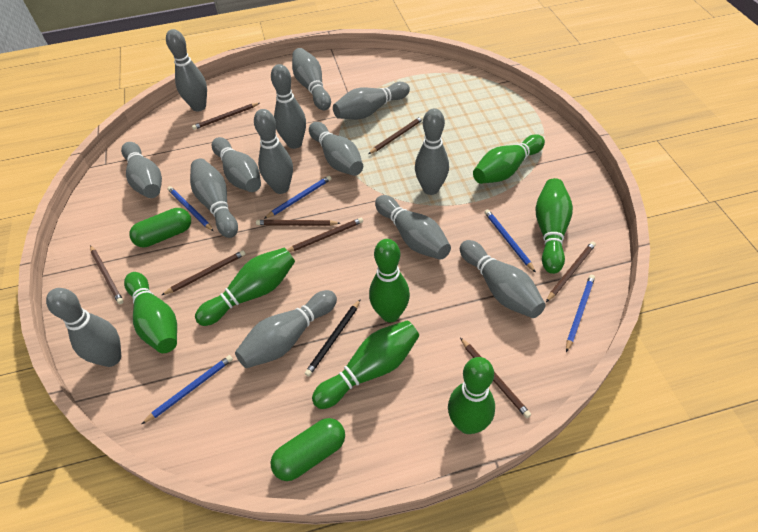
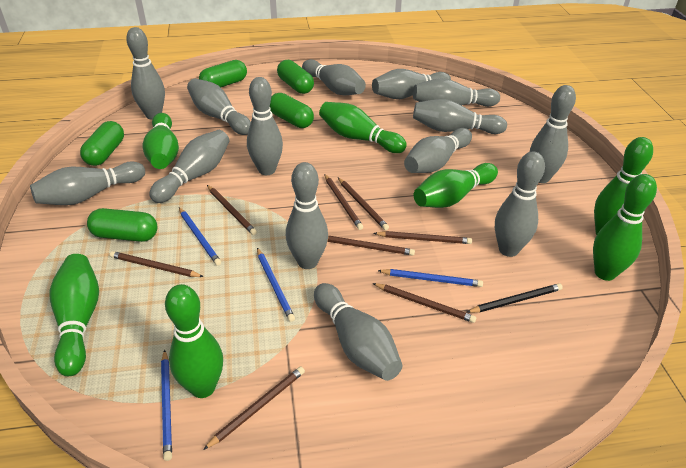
blue pencil: 5 -> 4
green capsule: 2 -> 5

